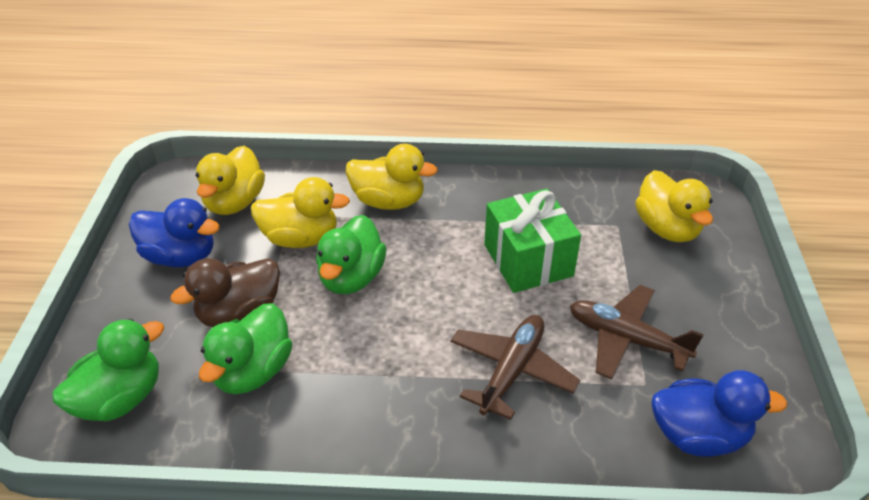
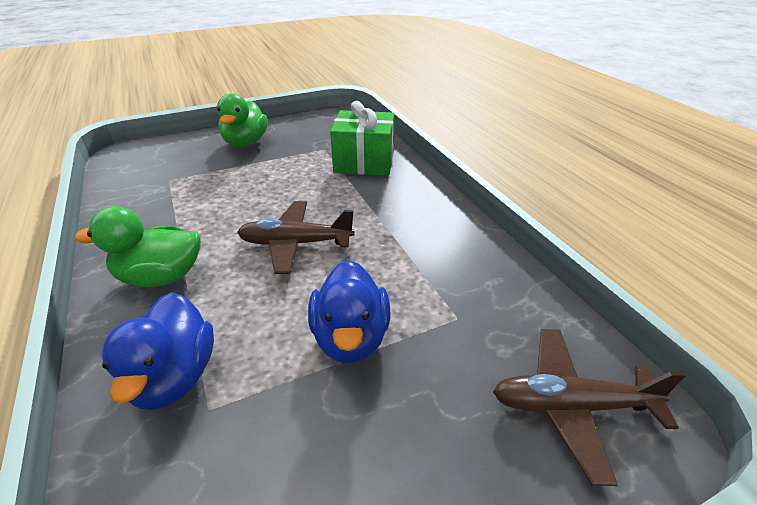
brown duck: 1 -> 0
green duck: 3 -> 2
yellow duck: 4 -> 0

